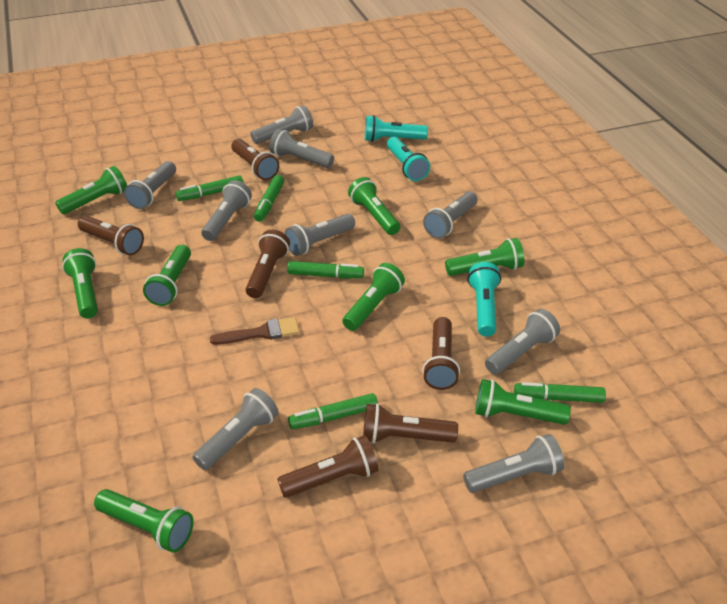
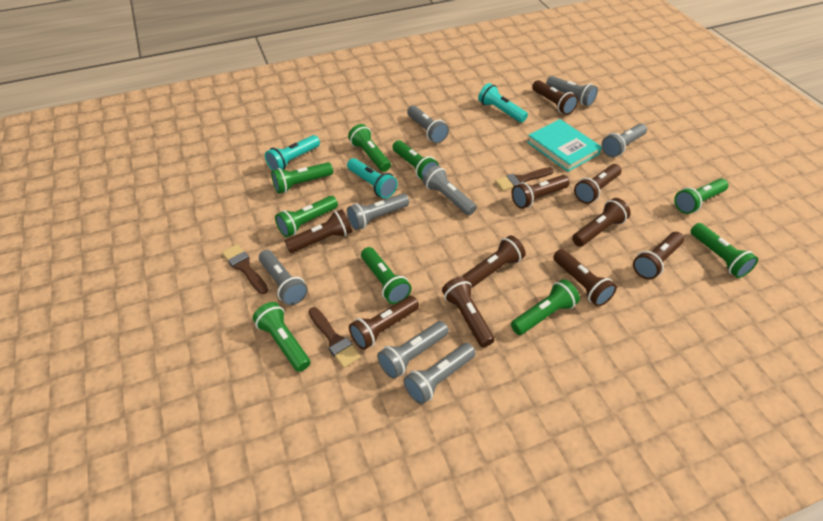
brown brush: 1 -> 3
brown flashlight: 6 -> 10
green flashlight: 8 -> 9
green marker: 5 -> 0
grey flashlight: 9 -> 8
turquoise book: 0 -> 1

